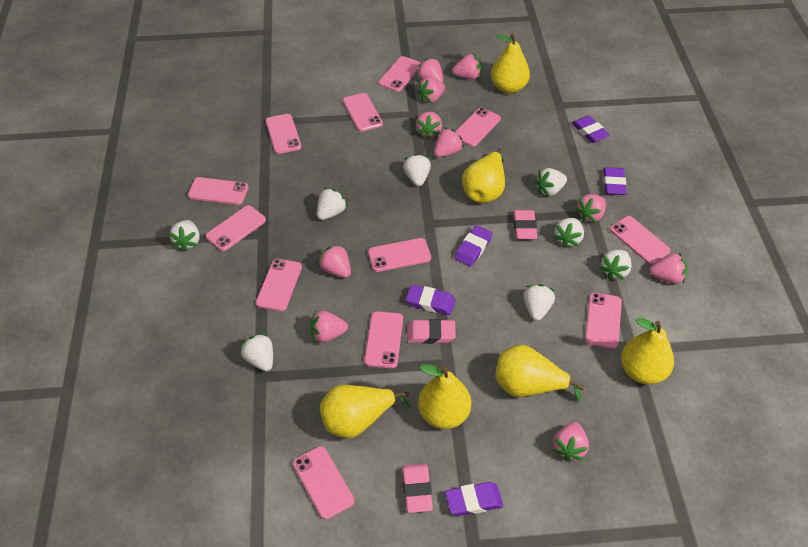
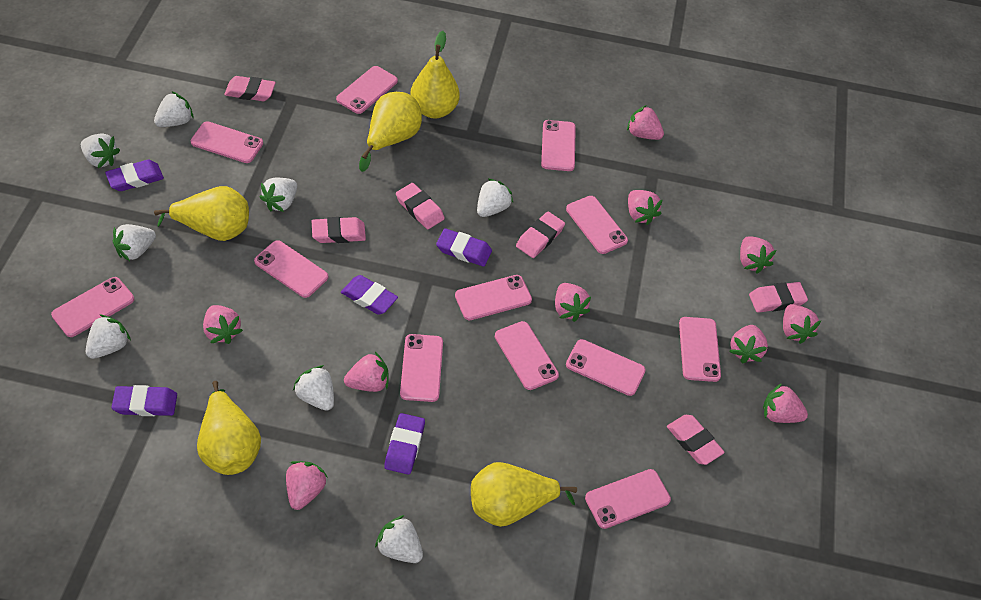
pink eraser: 3 -> 6
yellow pear: 6 -> 5

